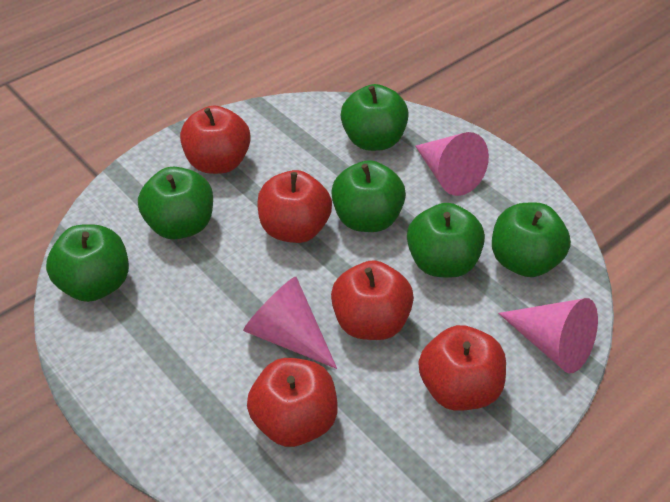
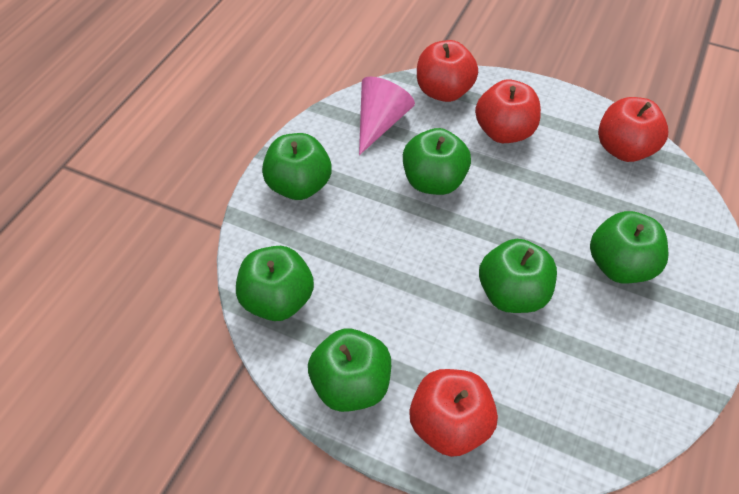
pink cone: 3 -> 1
red apple: 5 -> 4

